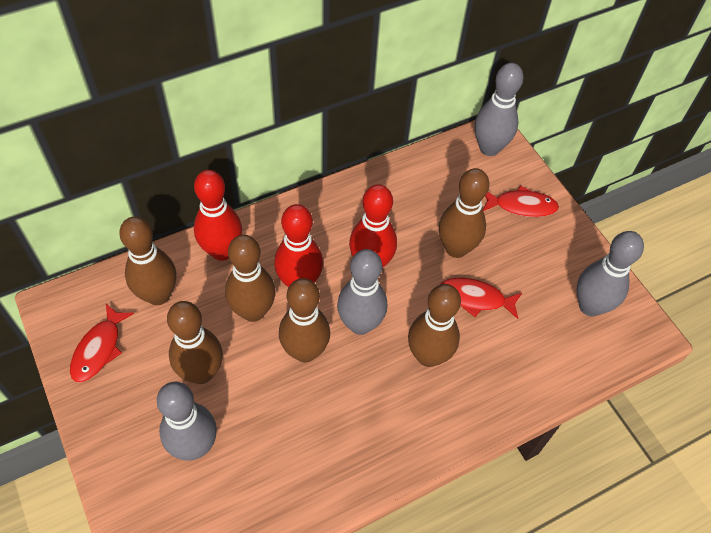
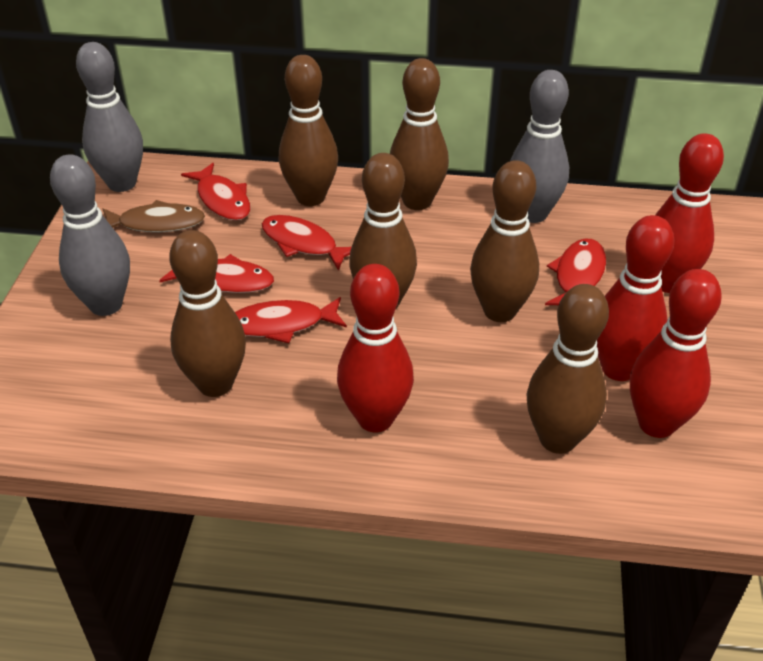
brown fish: 0 -> 1
grey bowling pin: 4 -> 3
red bowling pin: 3 -> 4
red fish: 3 -> 5

